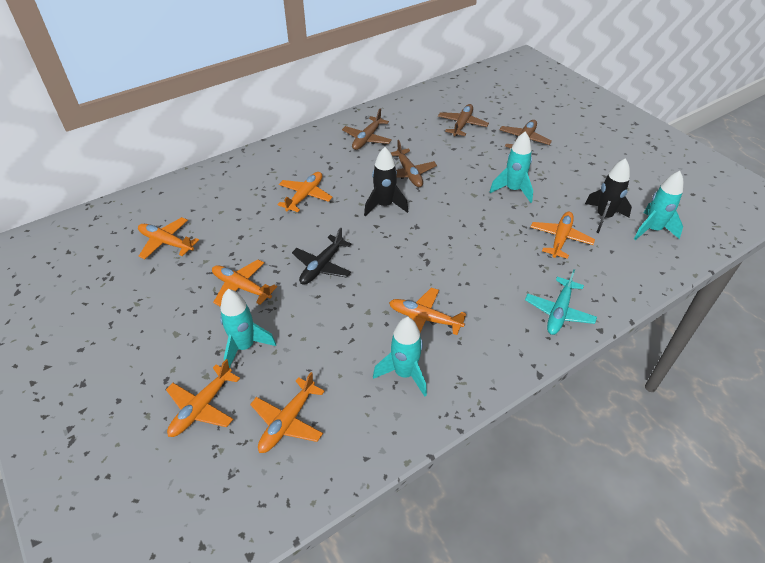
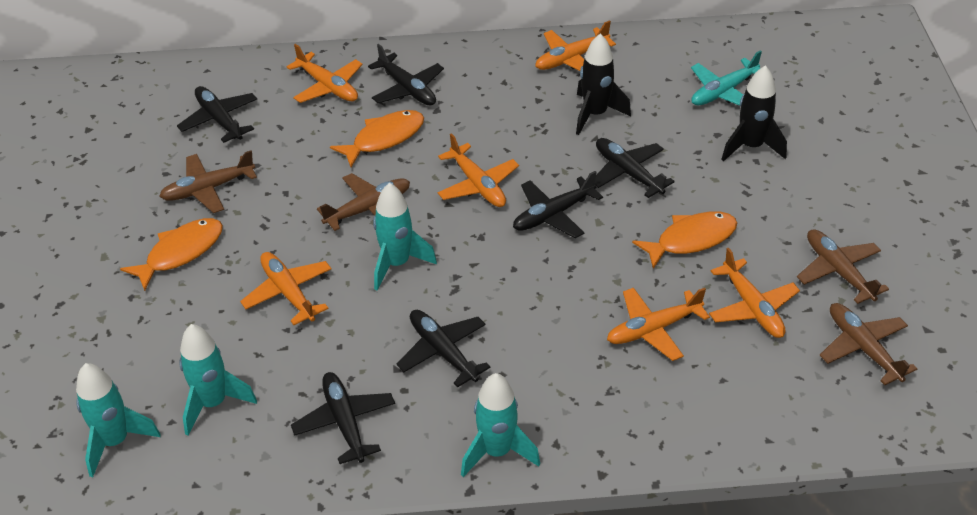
black plane: 1 -> 6
orange fish: 0 -> 3
orange plane: 7 -> 6

